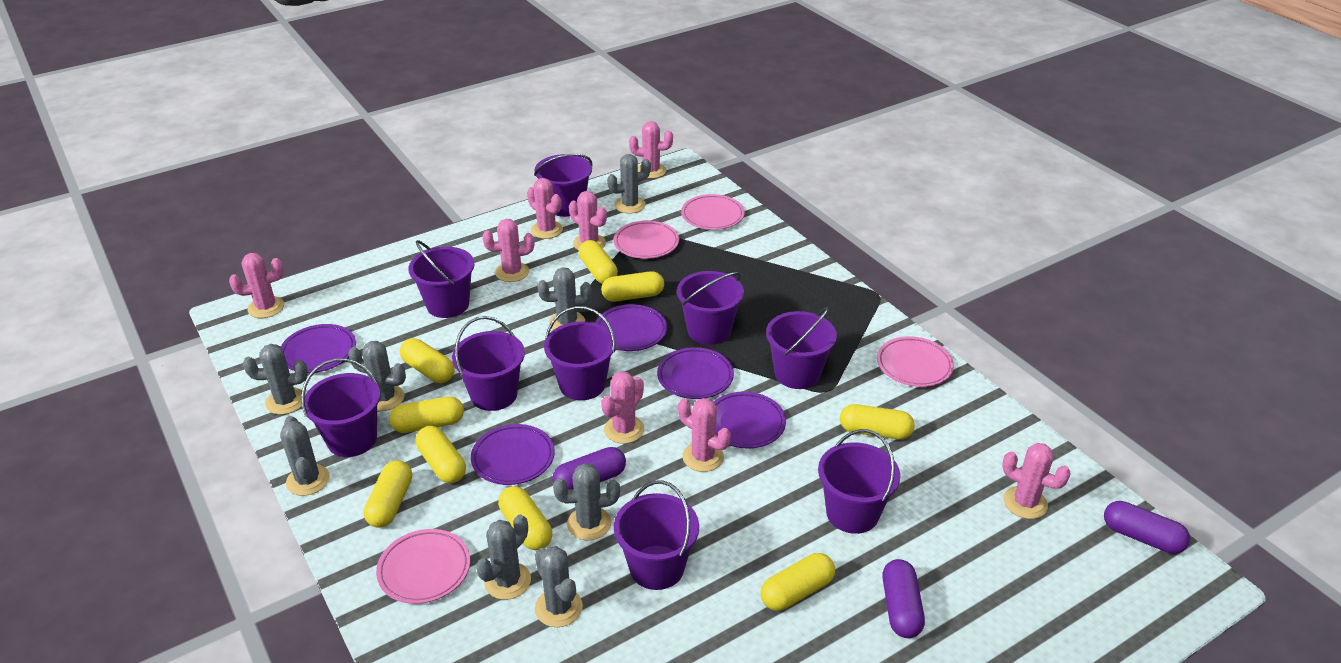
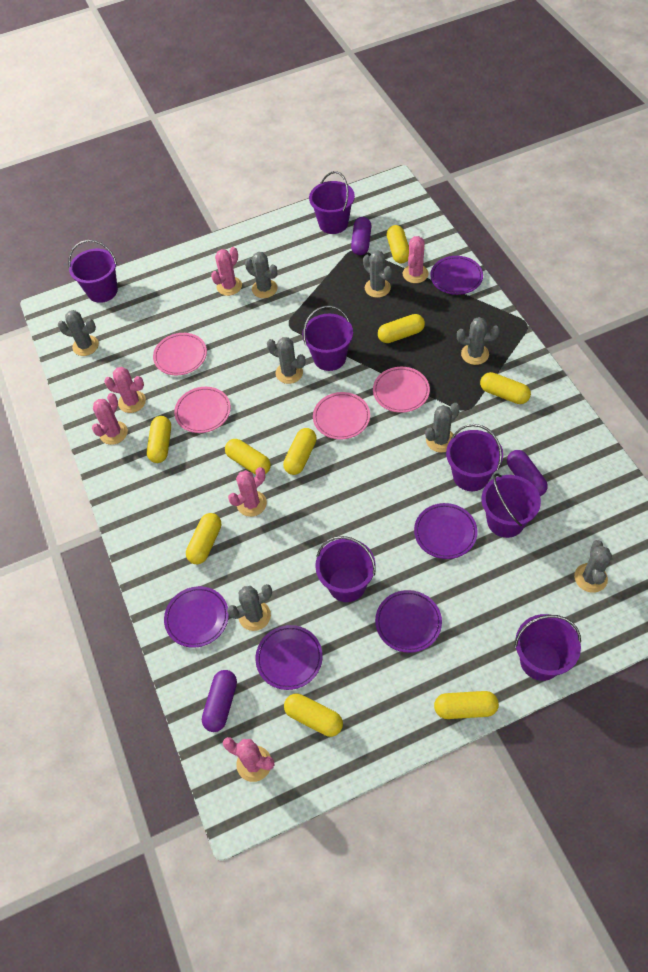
pink cactus: 8 -> 6
purple bucket: 9 -> 7

